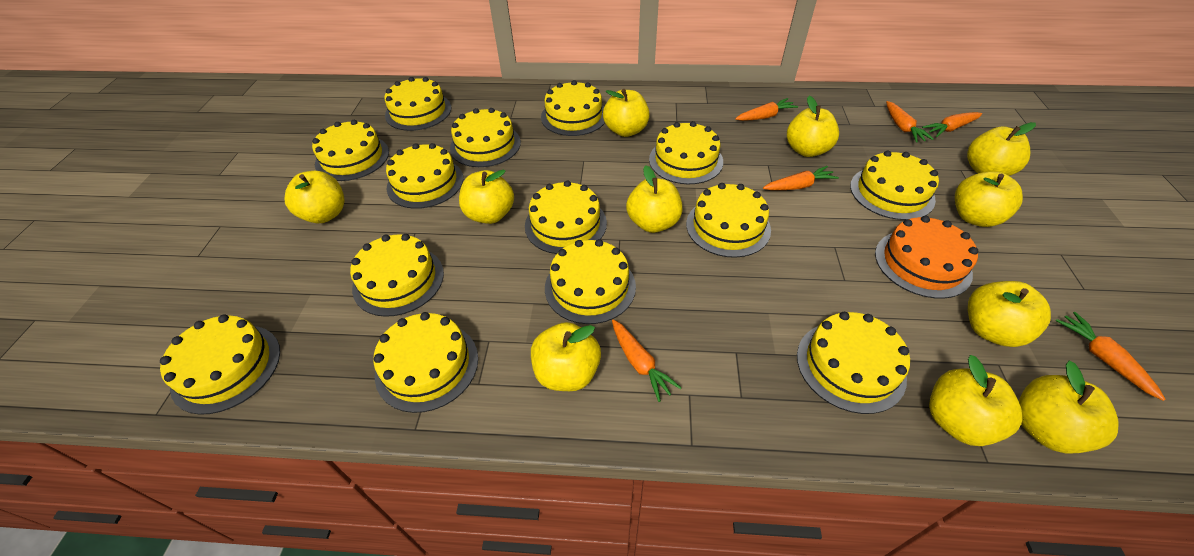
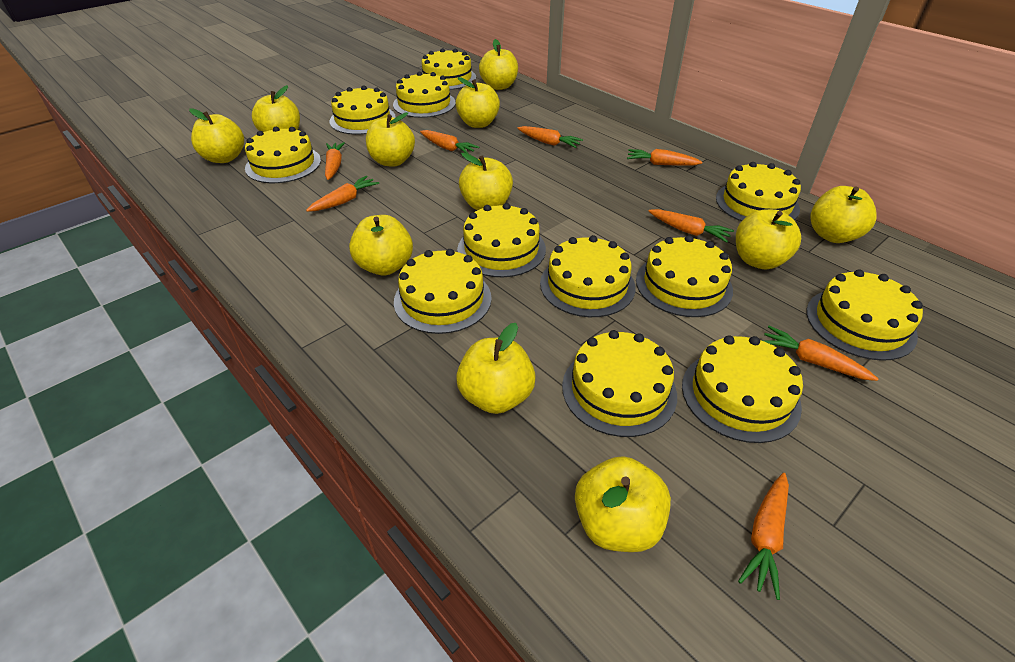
orange cake: 1 -> 0
orange carrot: 6 -> 8
yellow cake: 14 -> 12

